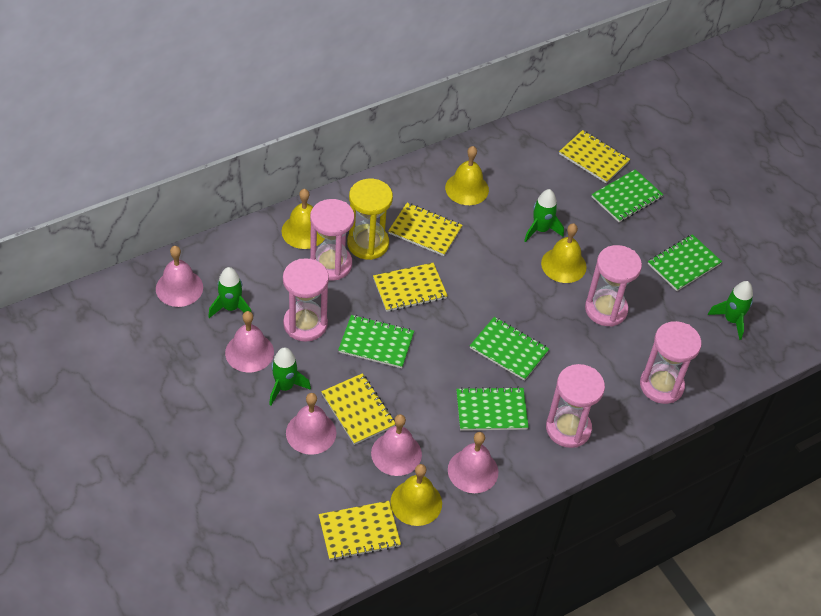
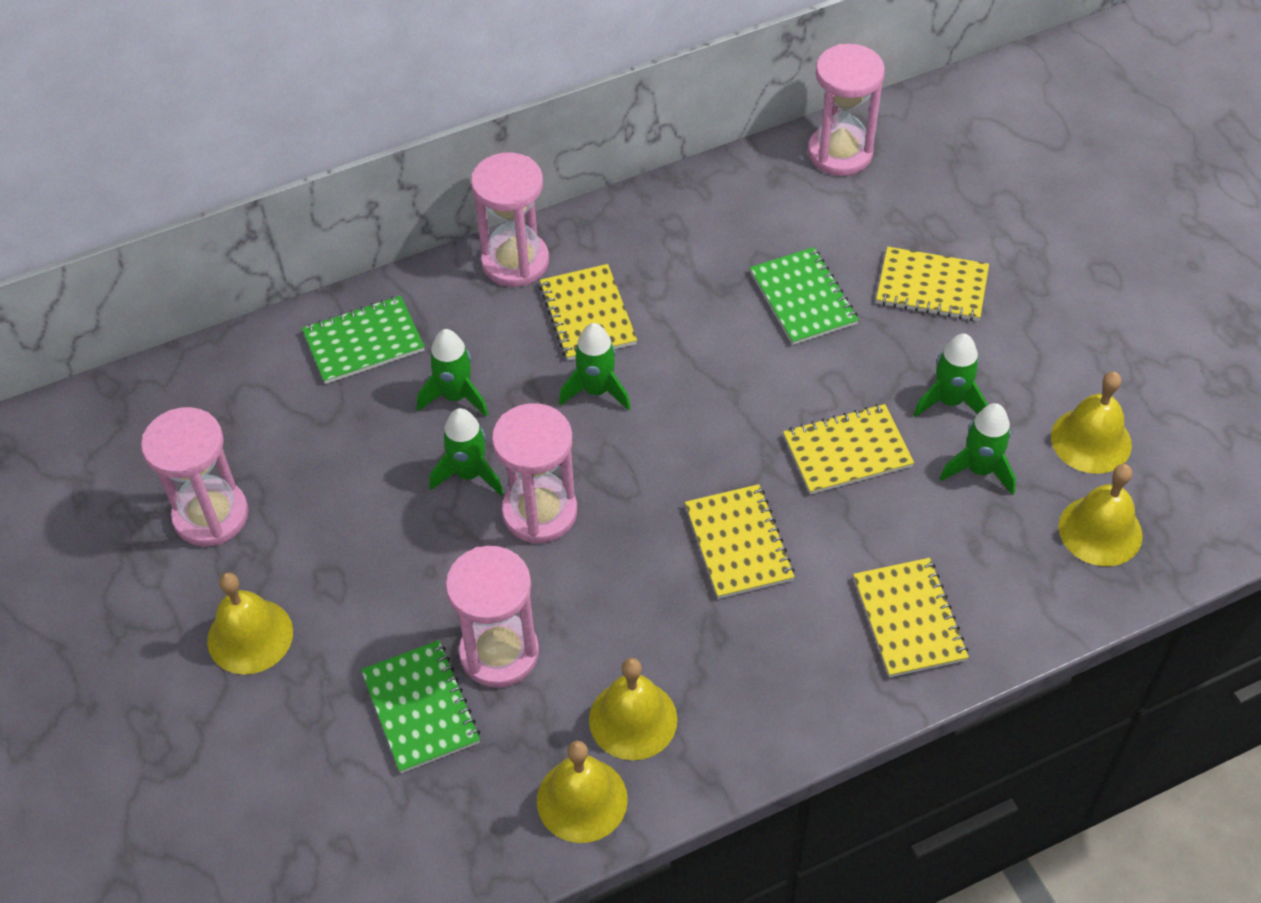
green notebook: 5 -> 3
green rocket: 4 -> 5
pink bell: 5 -> 0
yellow bell: 4 -> 5
yellow hourglass: 1 -> 0

